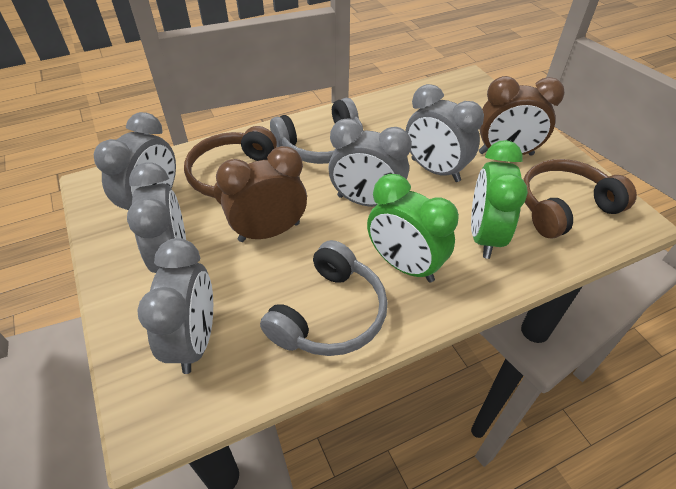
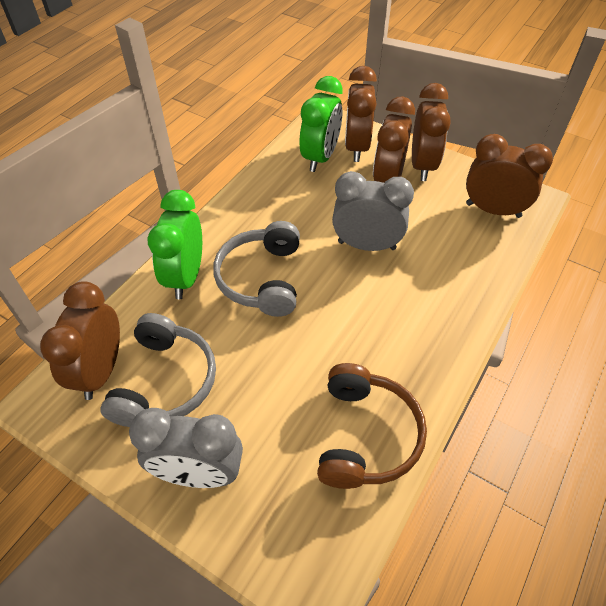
brown clock: 2 -> 5
brown headphones: 2 -> 1
grey clock: 5 -> 2

